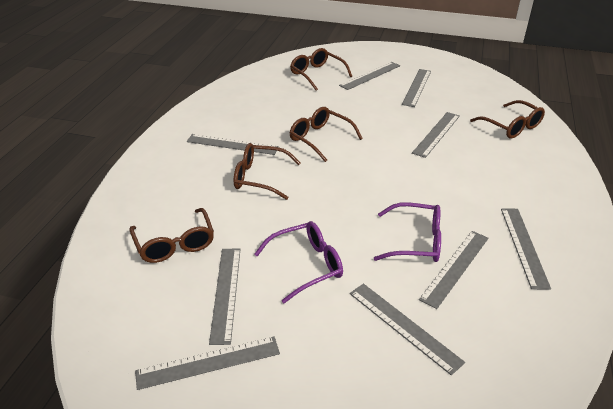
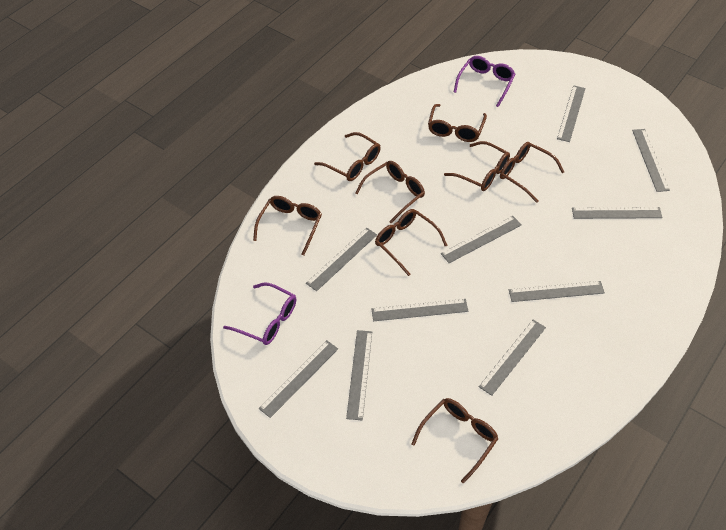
brown glasses: 5 -> 8
grey ruler: 9 -> 10

